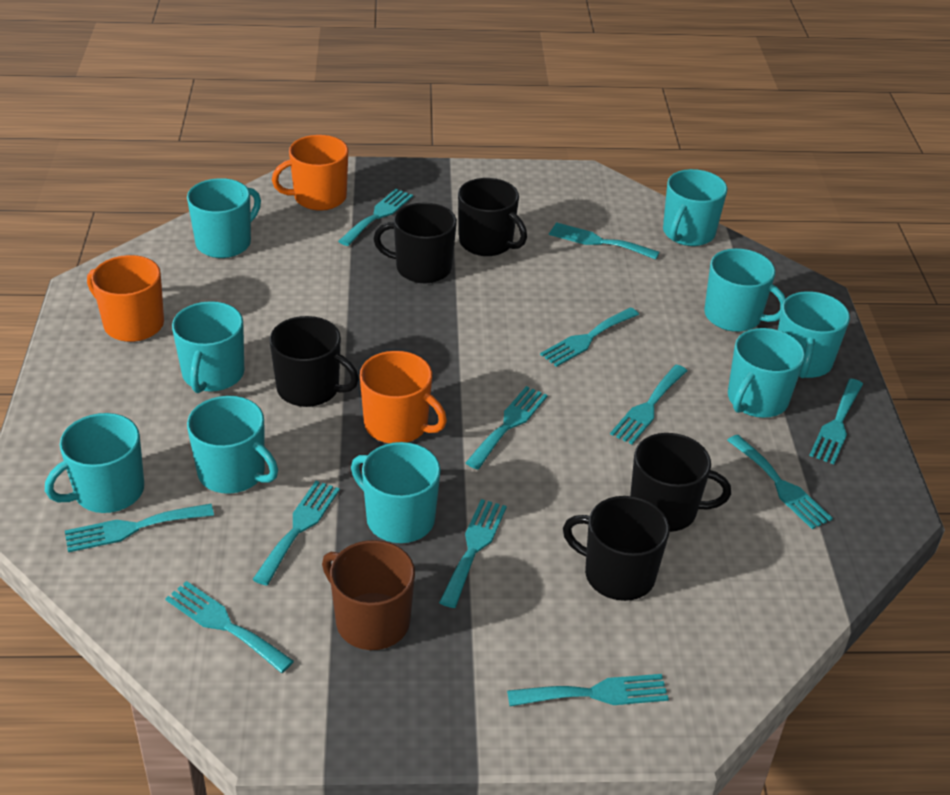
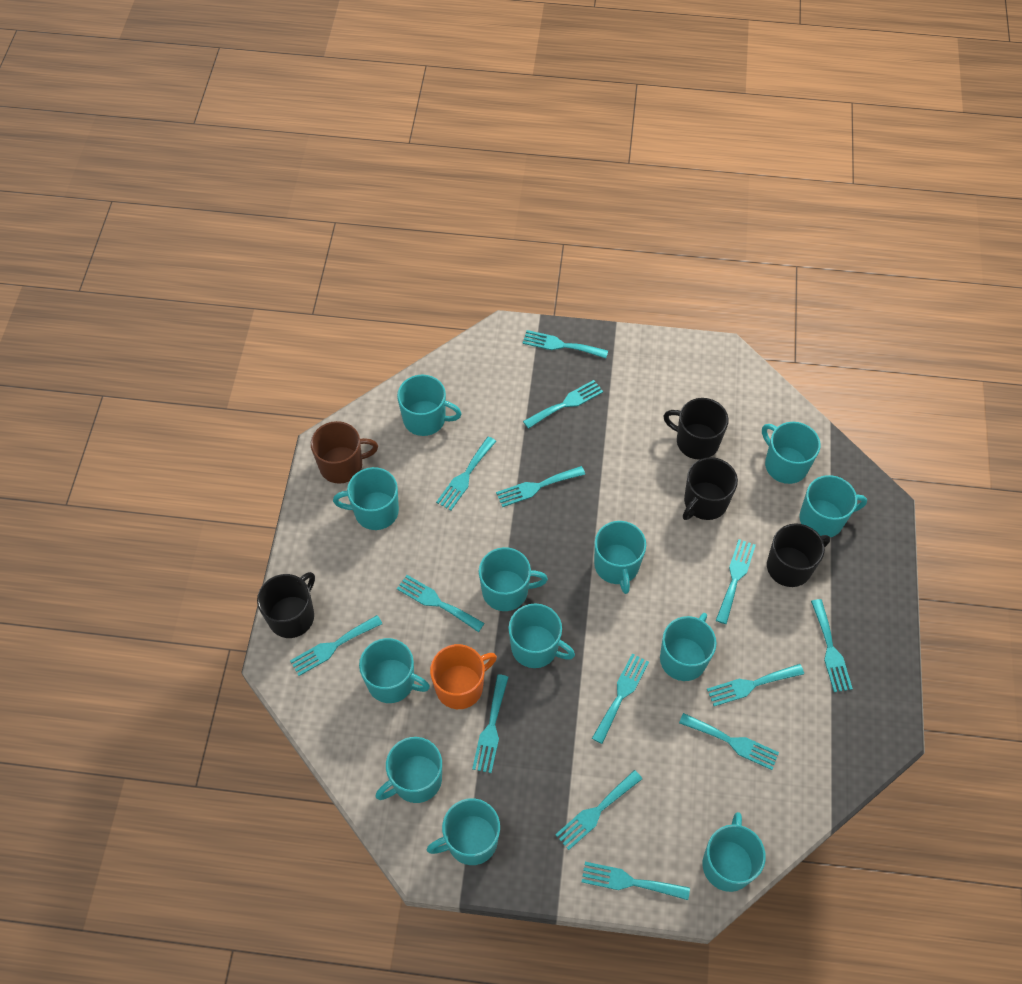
black mug: 5 -> 4
orange mug: 3 -> 1
turquoise fork: 12 -> 14
turquoise mug: 9 -> 12

